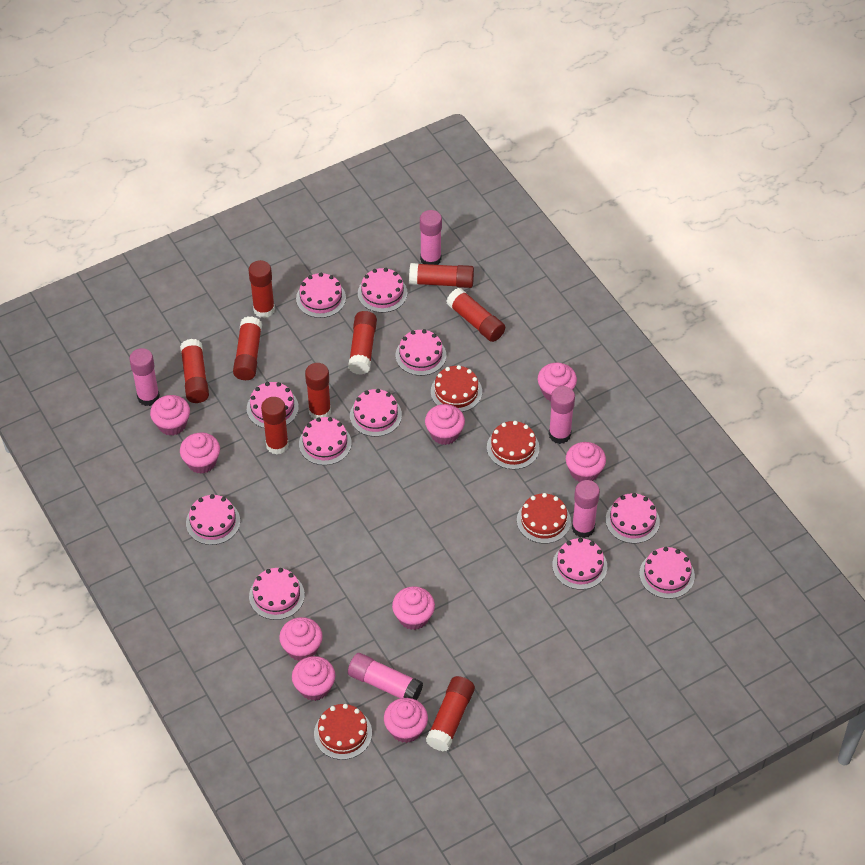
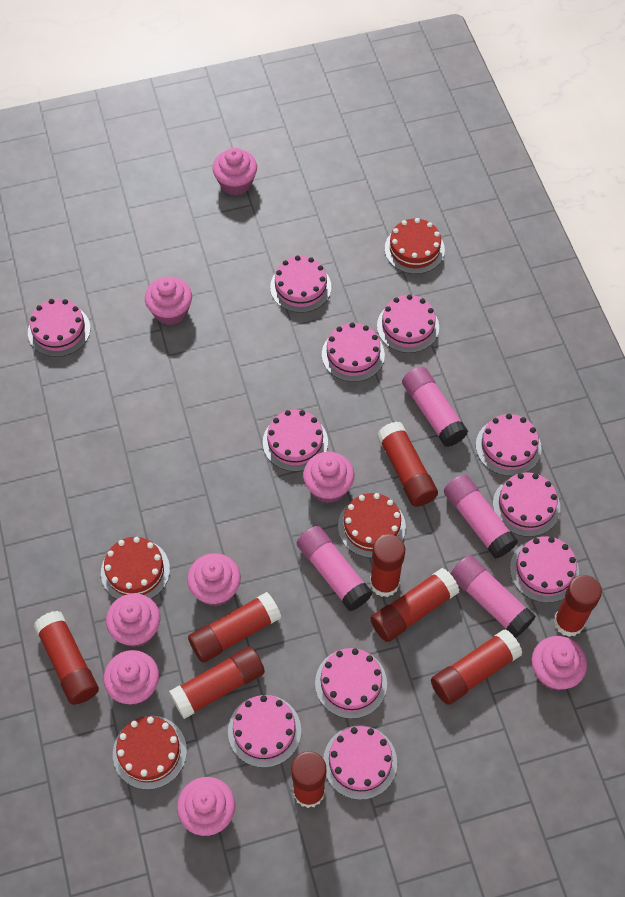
pink cupcake: 9 -> 8
pink glue stick: 5 -> 4

